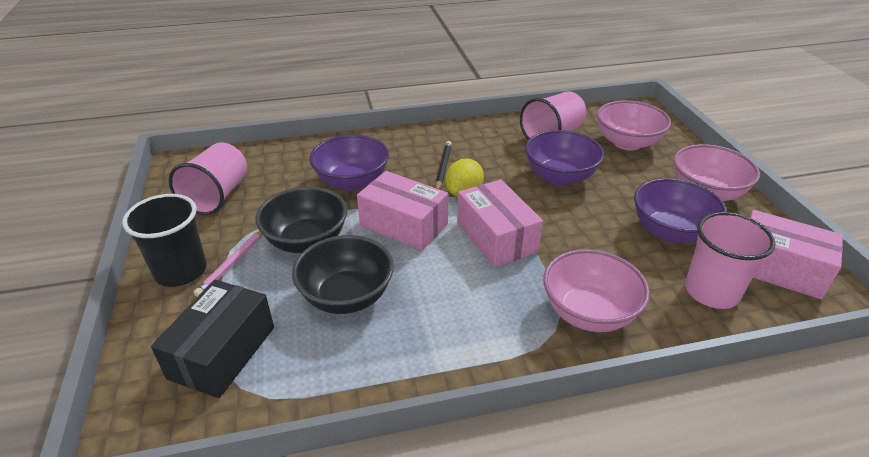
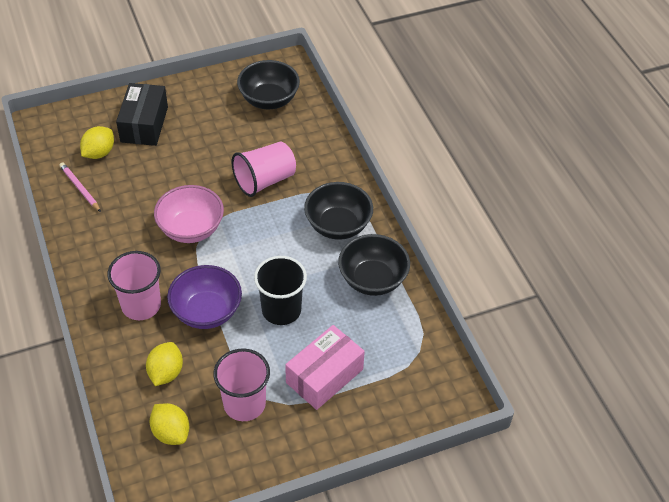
black bowl: 2 -> 3
black pencil: 1 -> 0
pink bowl: 3 -> 1
pink box: 3 -> 1
purple bowl: 3 -> 1
yellow lemon: 1 -> 3

